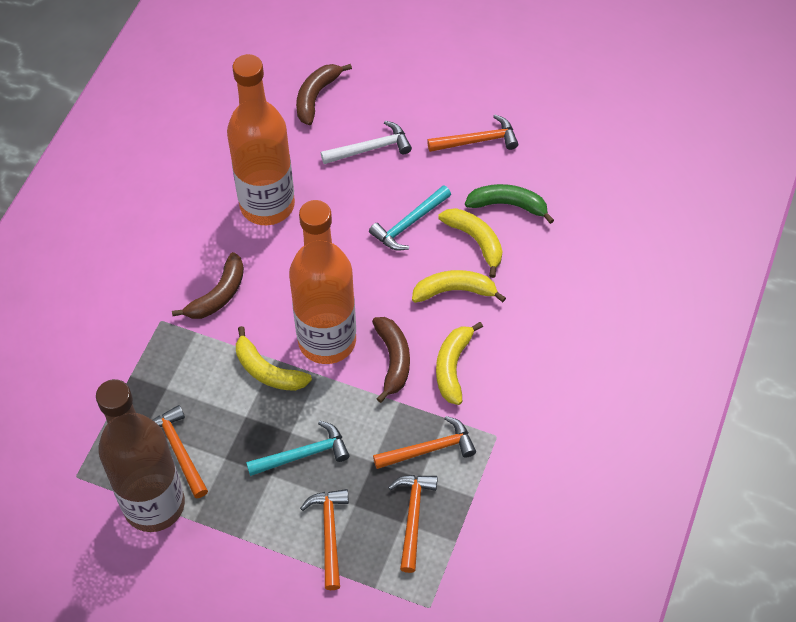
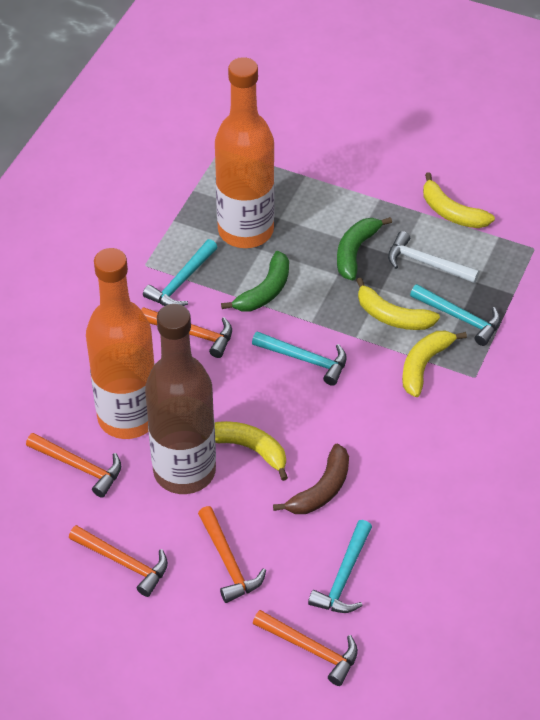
brown banana: 3 -> 1
green banana: 1 -> 2
turquoise hammer: 2 -> 4

